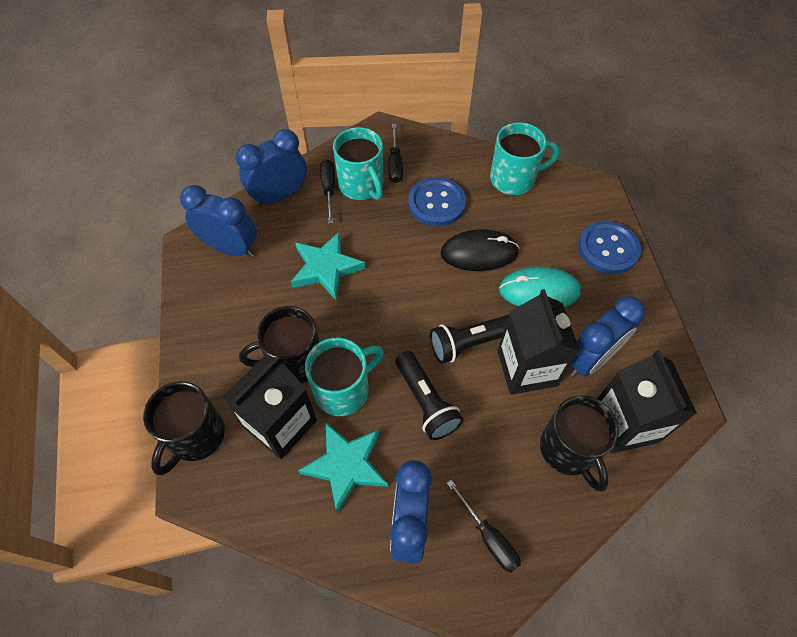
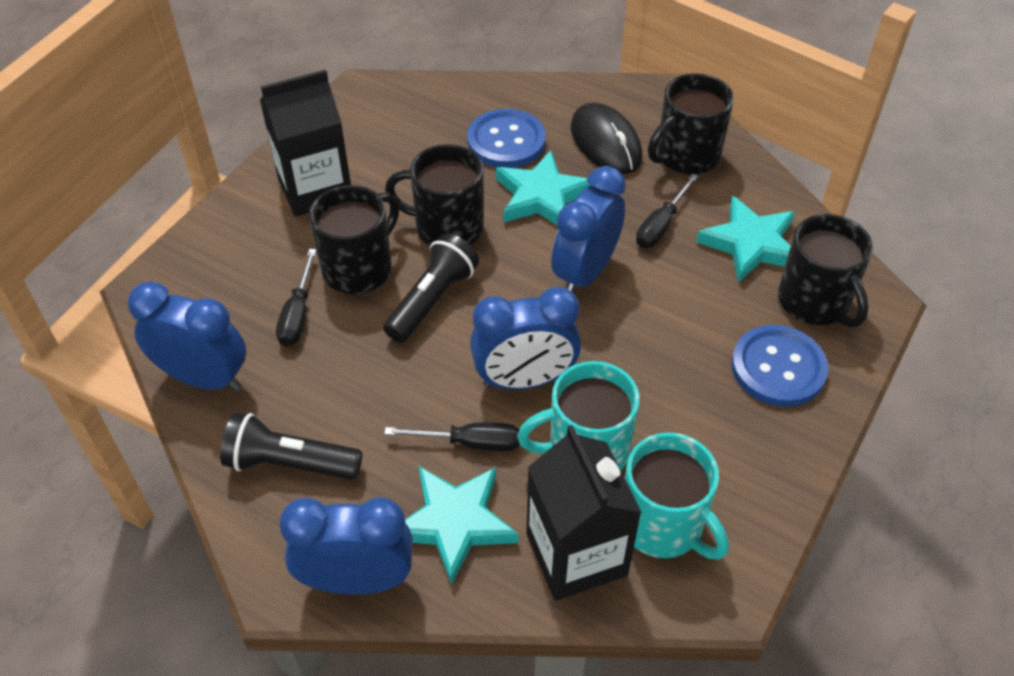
black carton: 3 -> 2
black mug: 3 -> 4
turquoise mouse: 1 -> 0
turquoise mug: 3 -> 2
turquoise star: 2 -> 3

